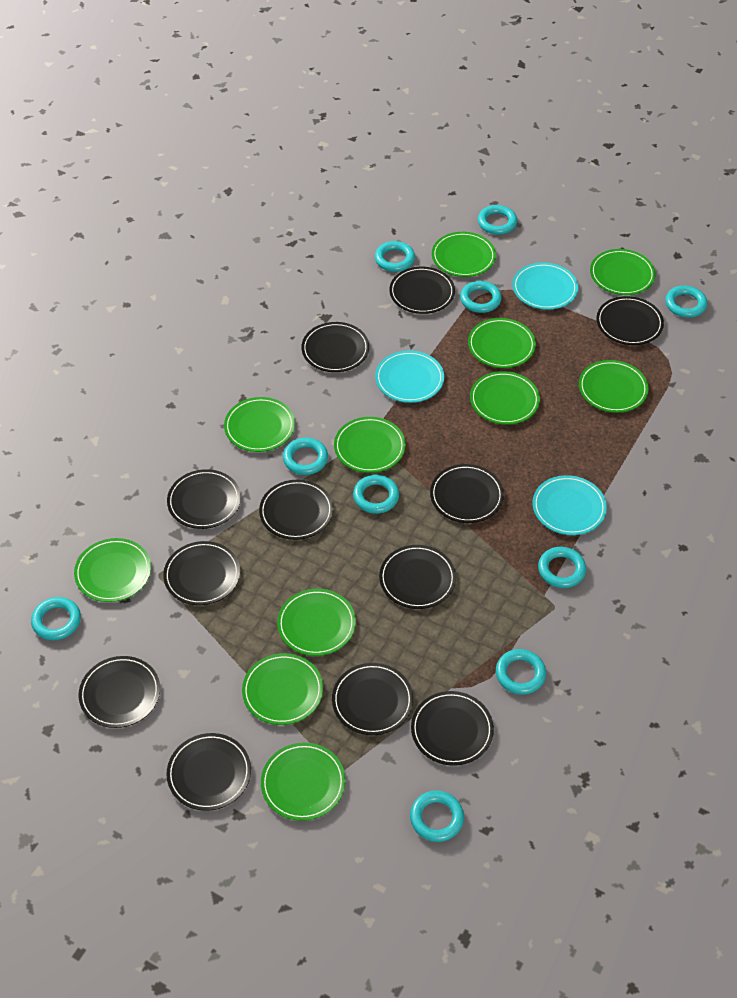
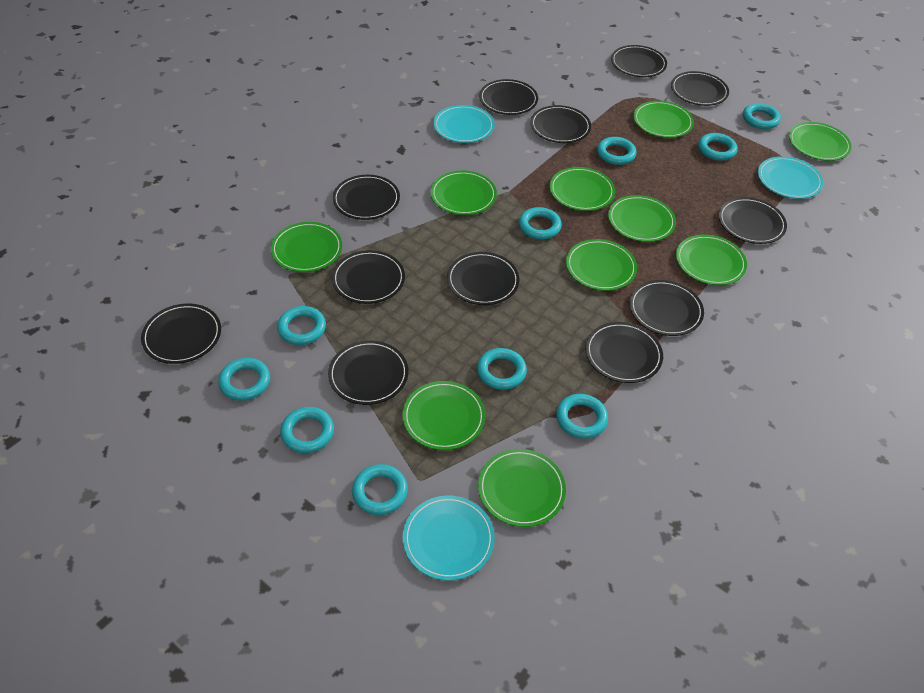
green plate: 11 -> 10

